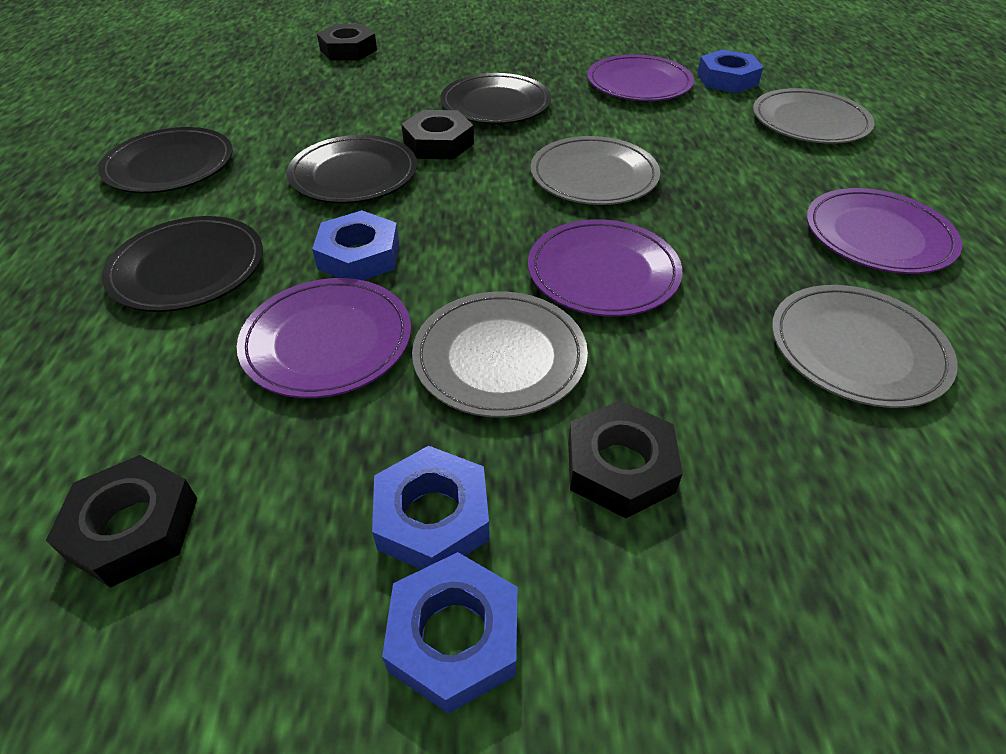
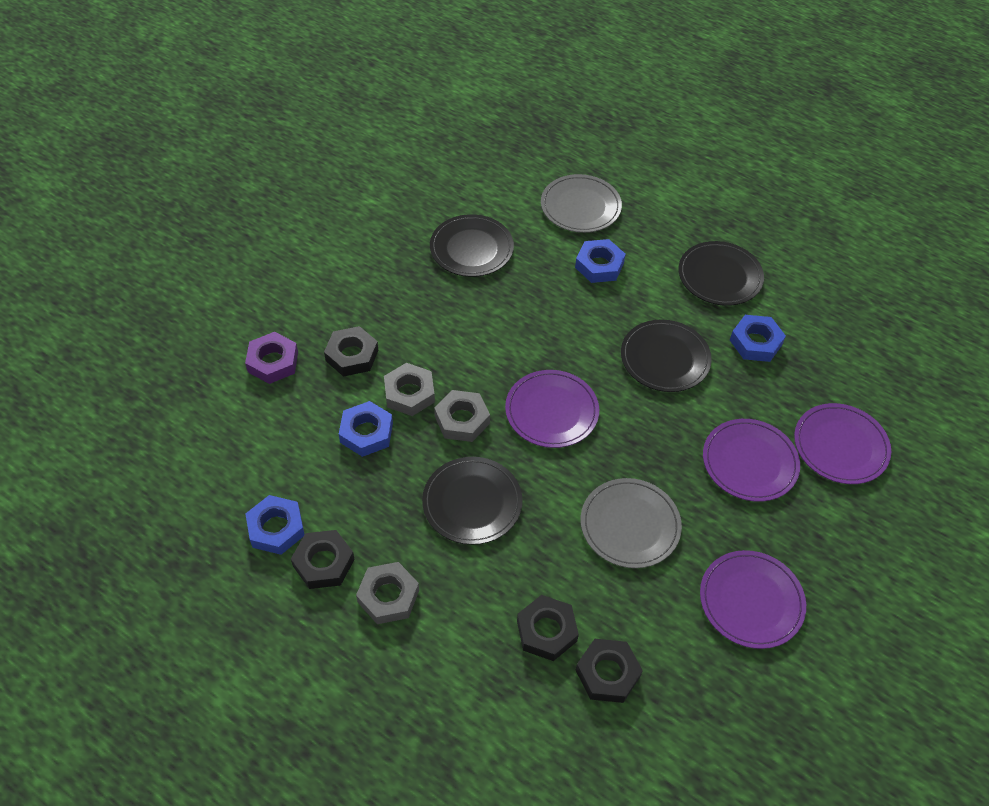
grey nut: 0 -> 3
grey plate: 4 -> 2
purple nut: 0 -> 1

